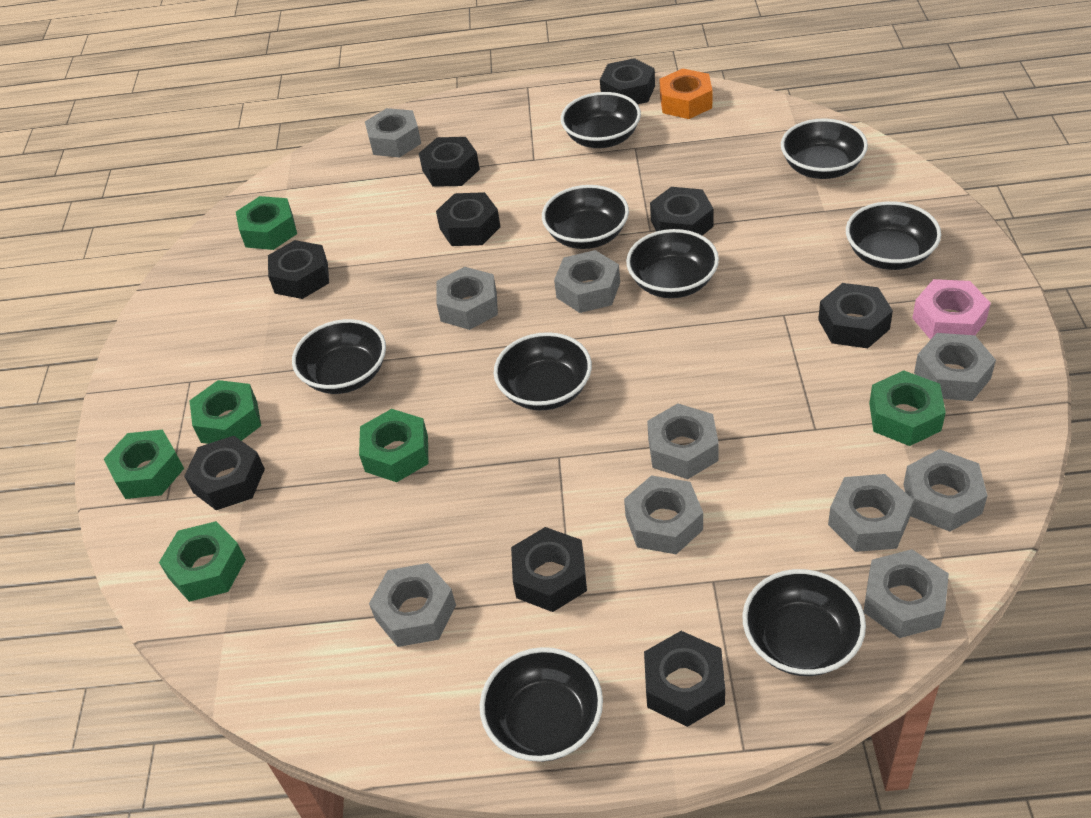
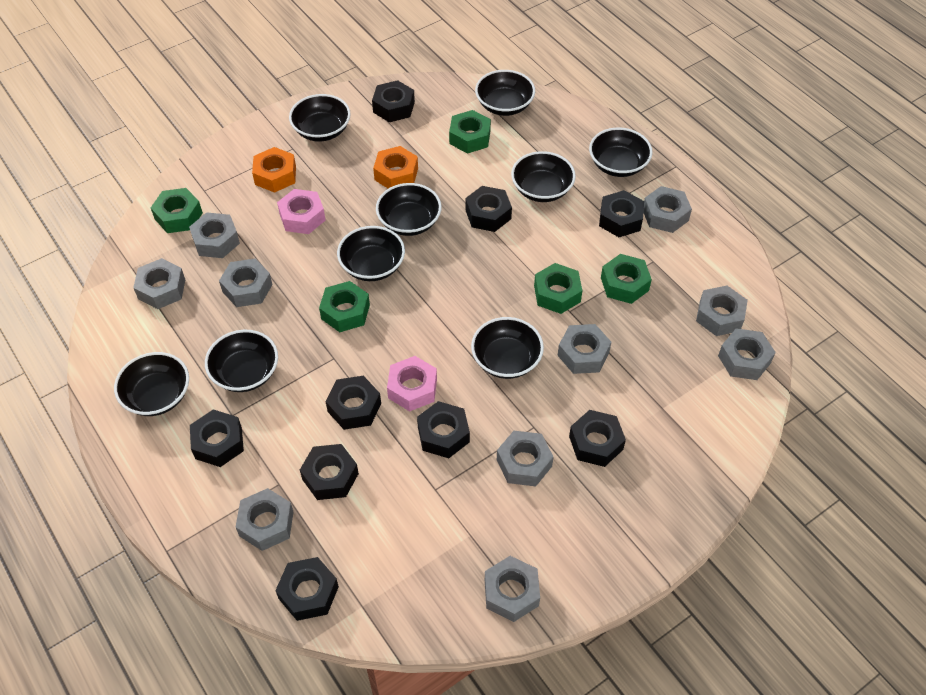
green nut: 6 -> 5
orange nut: 1 -> 2
pink nut: 1 -> 2

